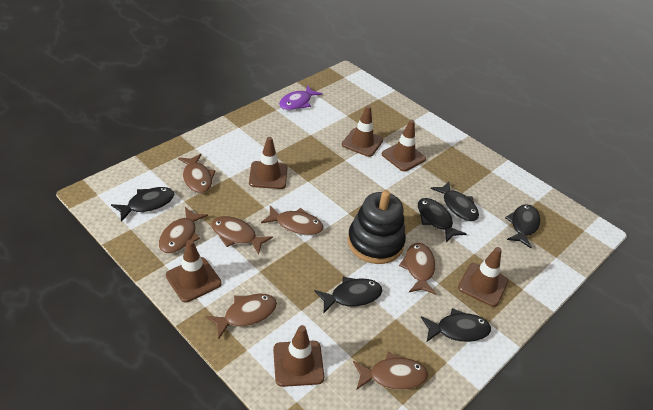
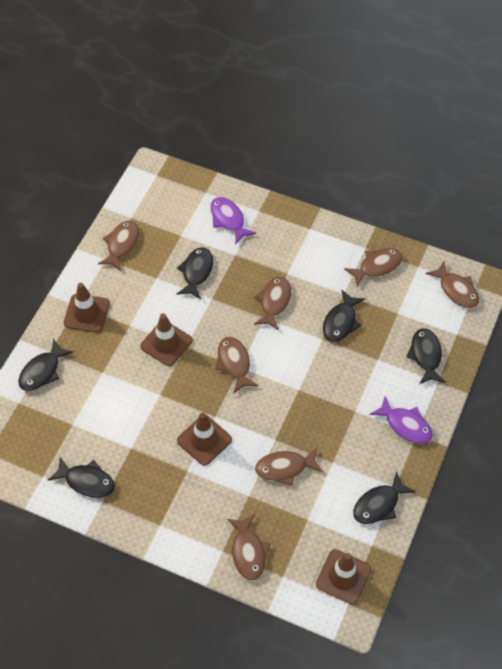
black stacking toy: 1 -> 0
brown traffic cone: 6 -> 4
purple fish: 1 -> 2

